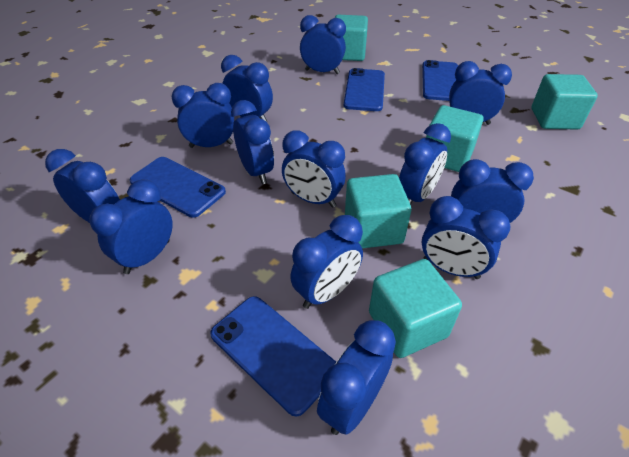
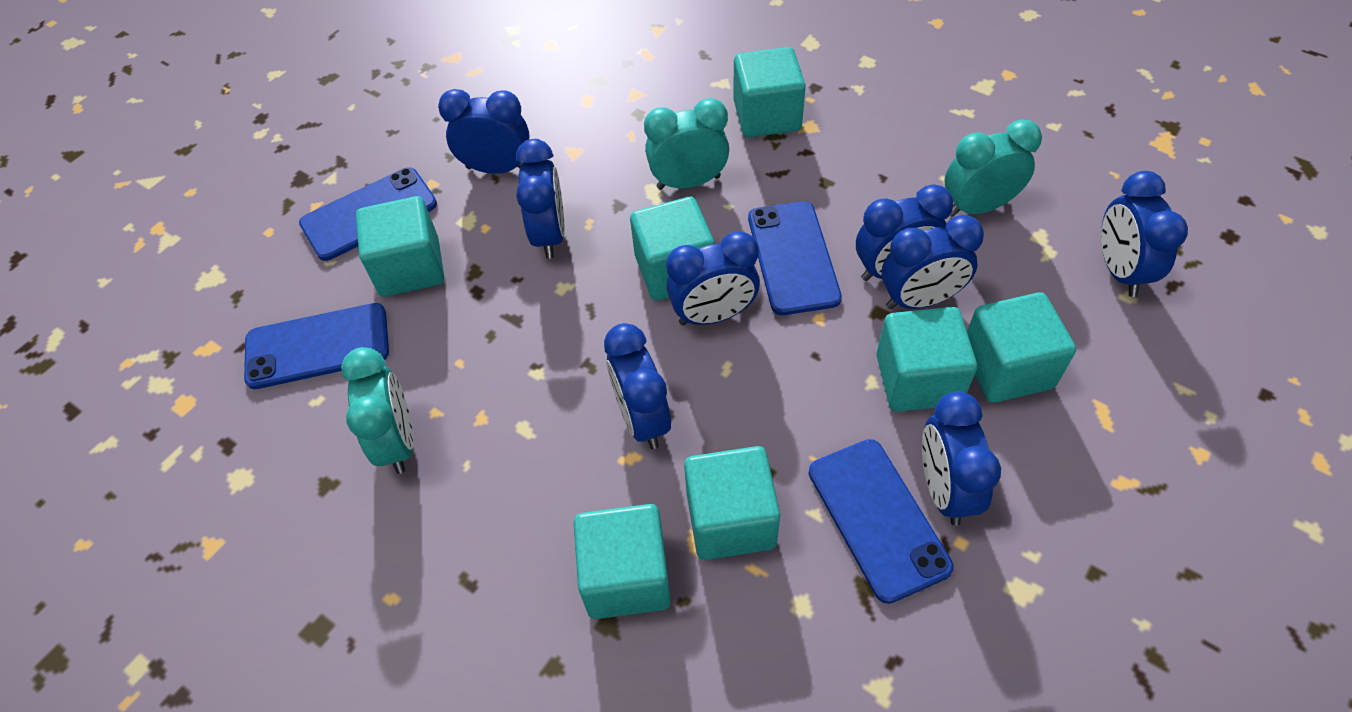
blue clock: 13 -> 8
turquoise clock: 0 -> 3
turquoise cube: 5 -> 7

